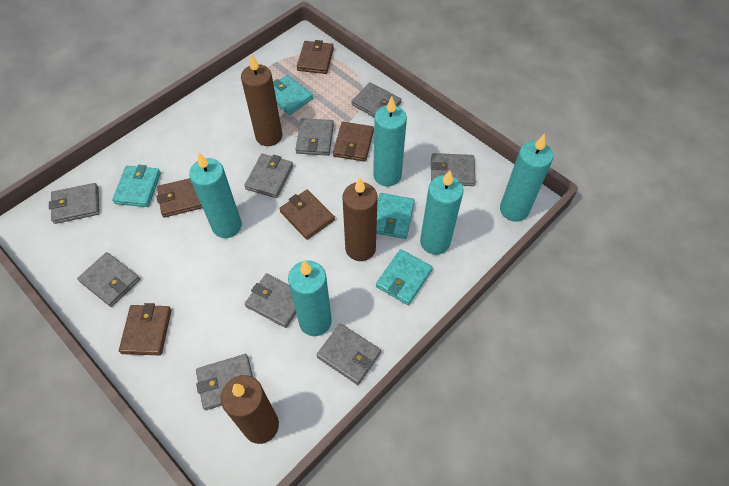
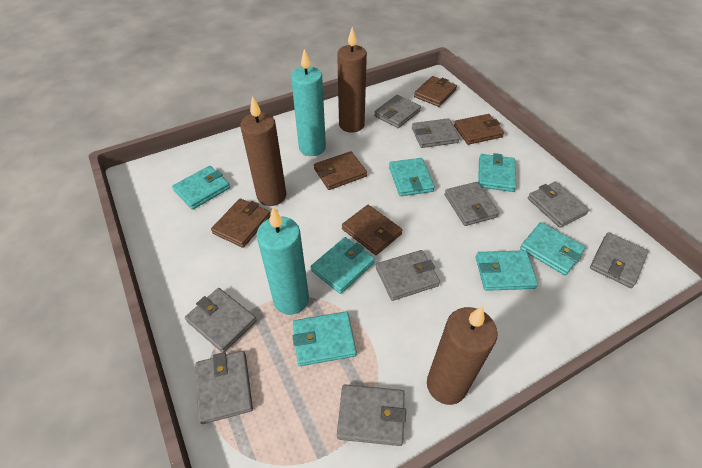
turquoise candle: 5 -> 2
turquoise wallet: 4 -> 7

